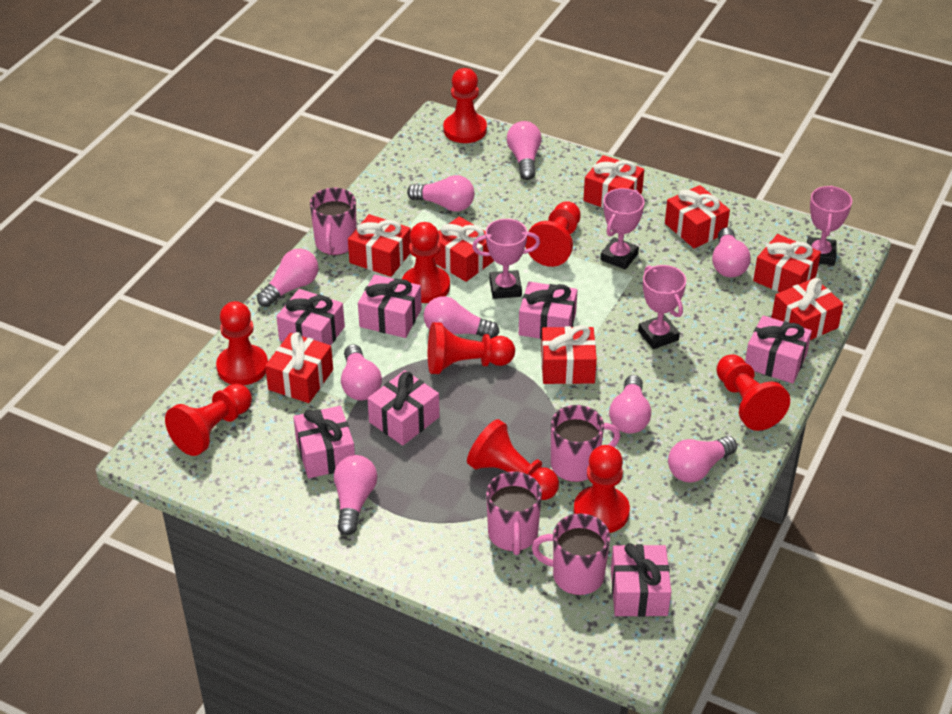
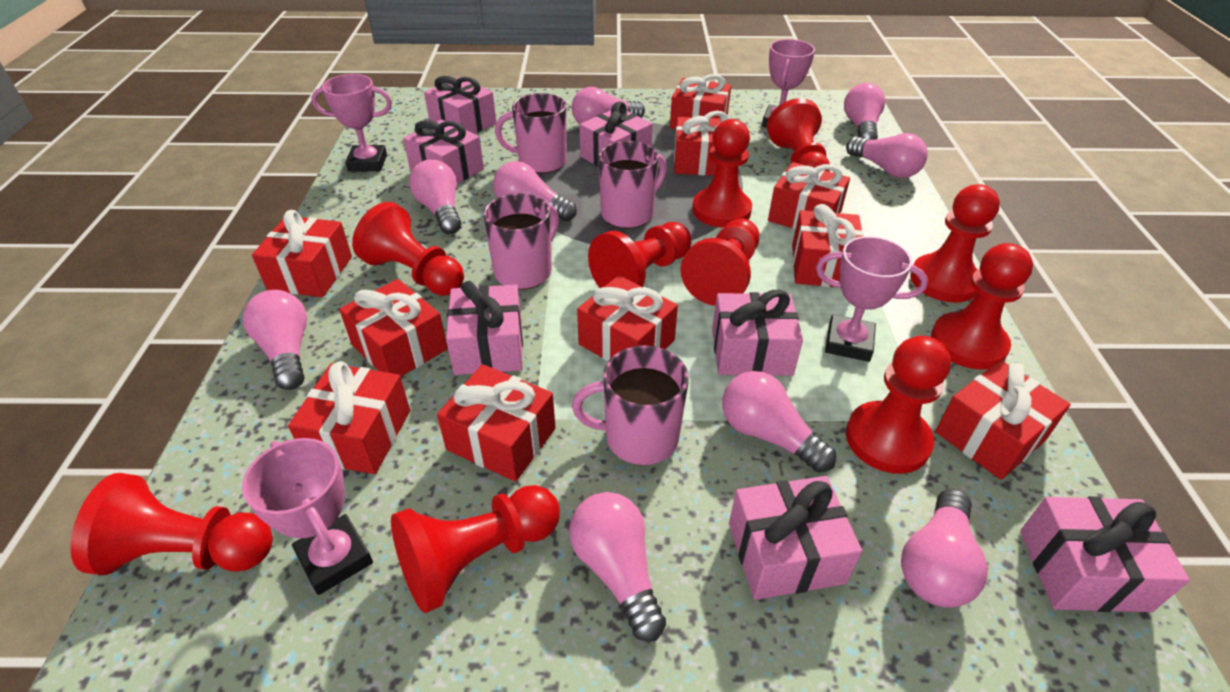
red gift: 8 -> 10
red pawn: 9 -> 10

